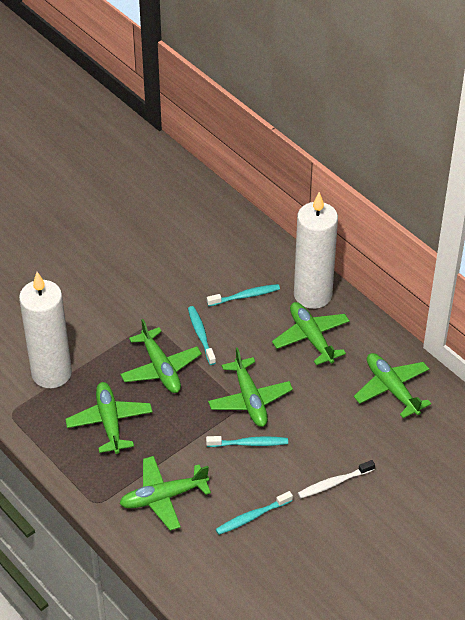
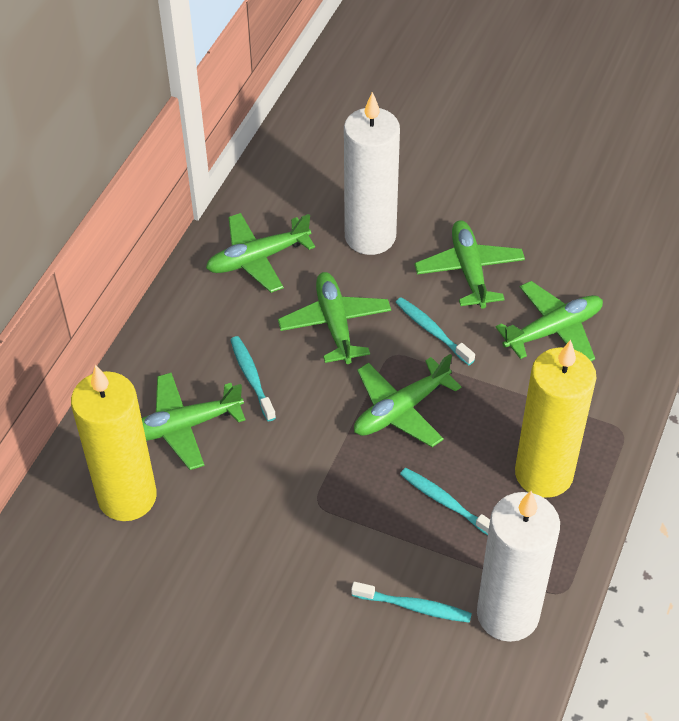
white toothbrush: 1 -> 0
yellow candle: 0 -> 2

